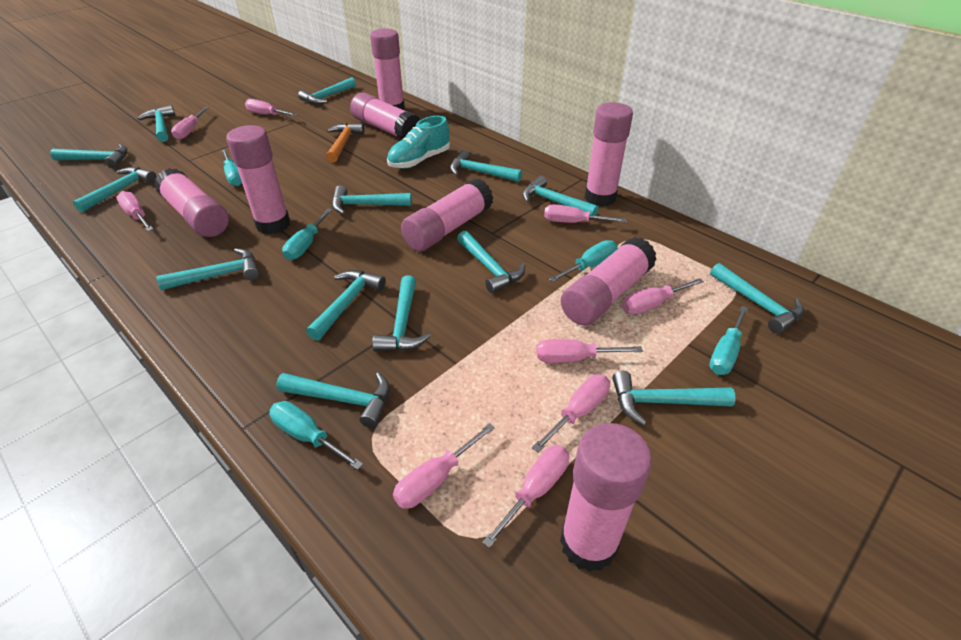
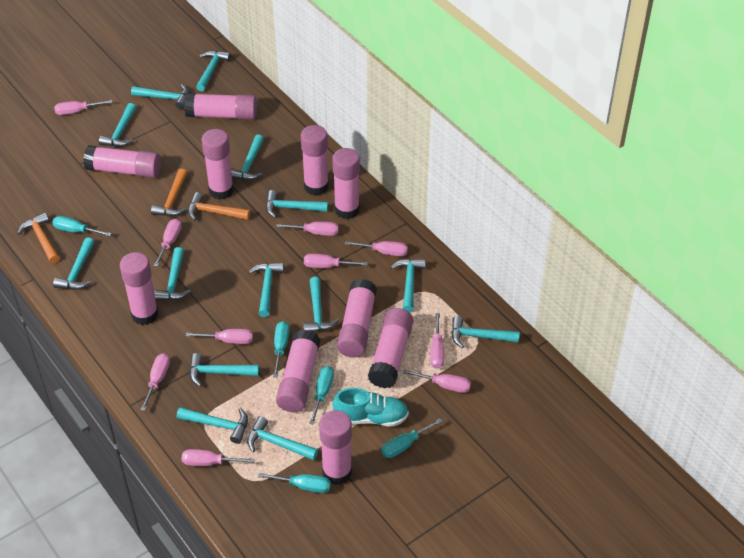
orange hammer: 1 -> 3
pink glue stick: 8 -> 10
pink screwdriver: 9 -> 10

